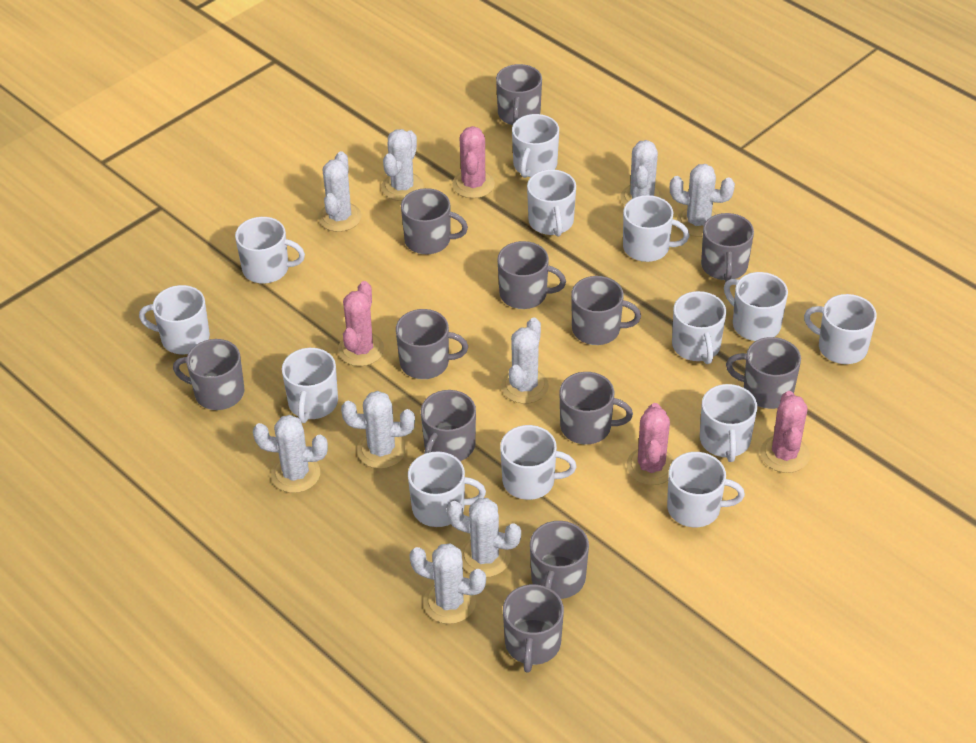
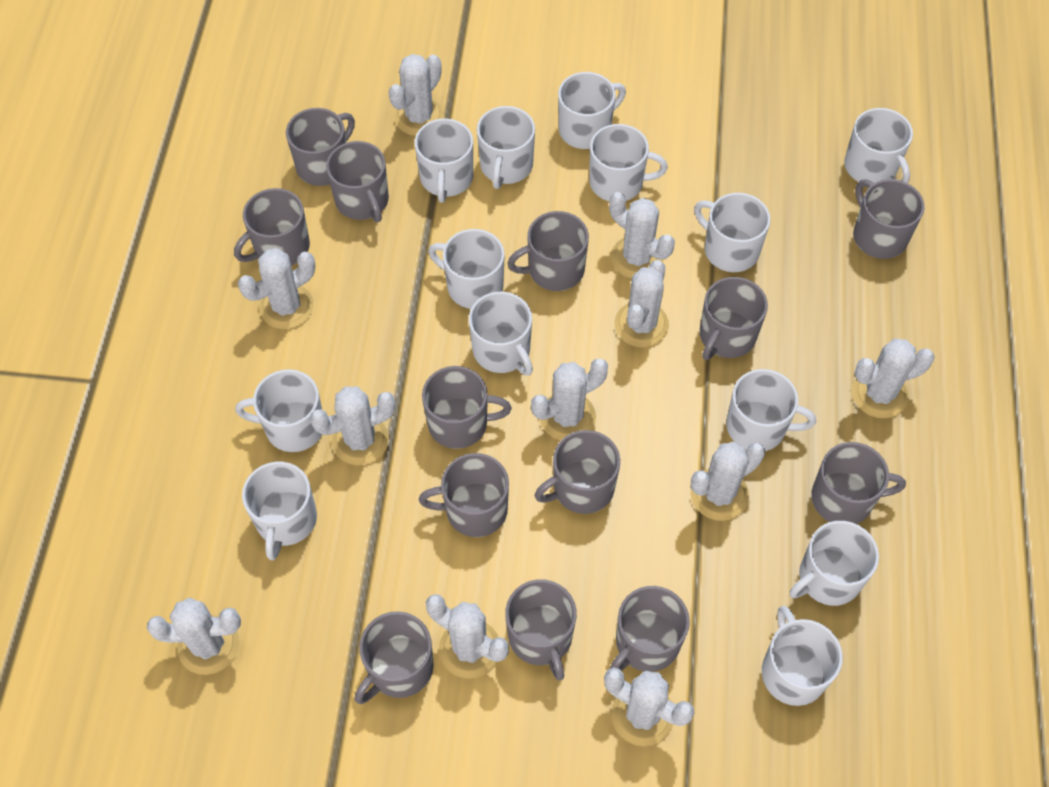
grey mug: 12 -> 13
pink cactus: 4 -> 0
white cactus: 9 -> 11

